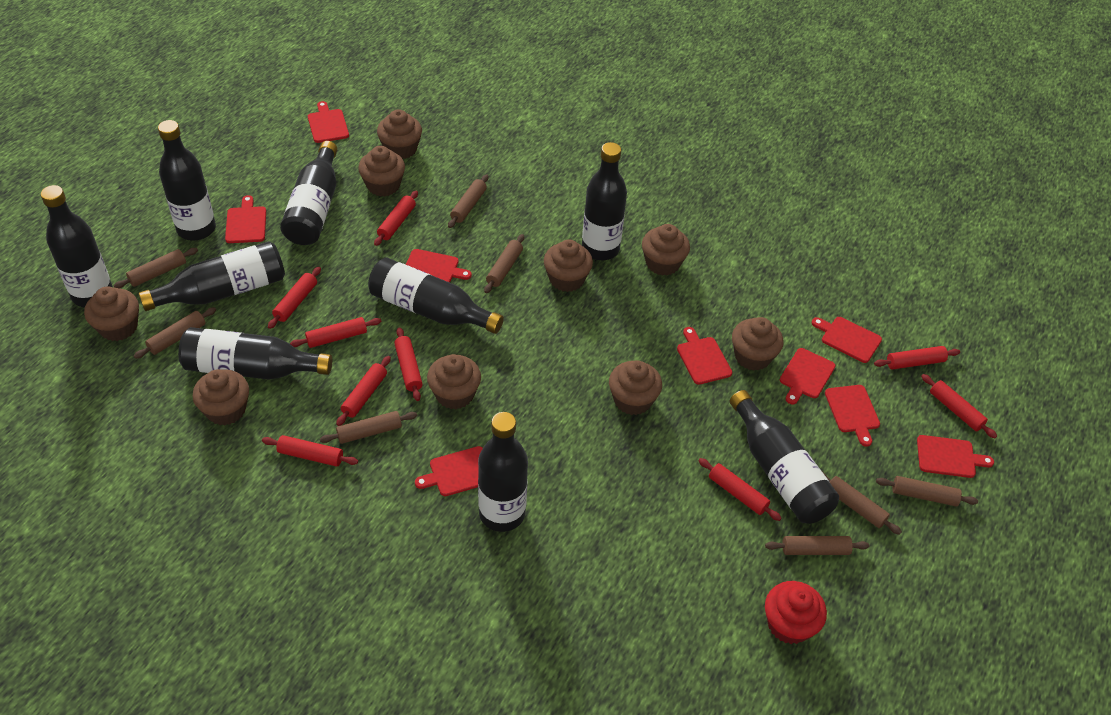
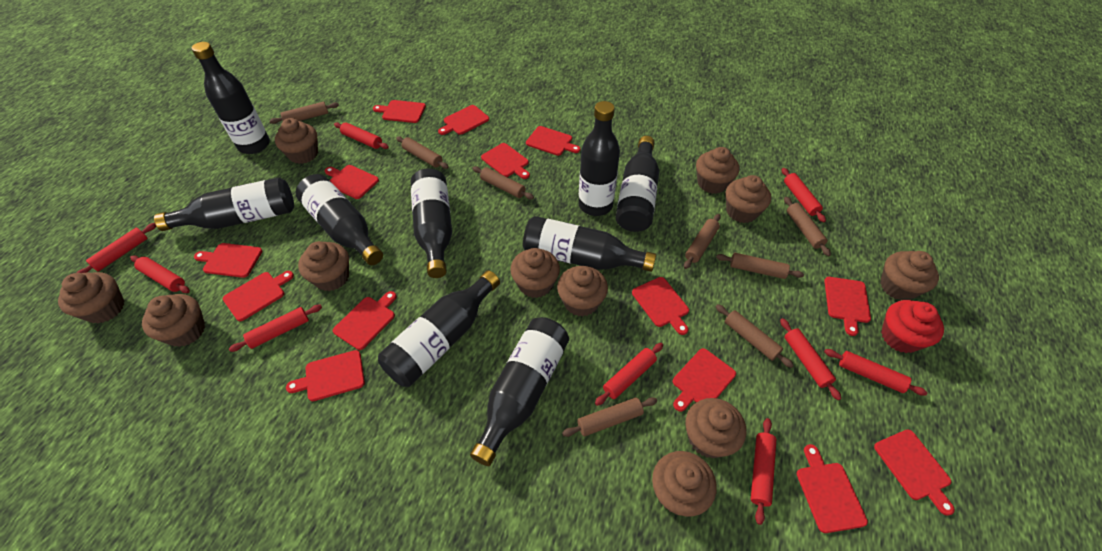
brown cupcake: 9 -> 11
red cutting board: 9 -> 14

